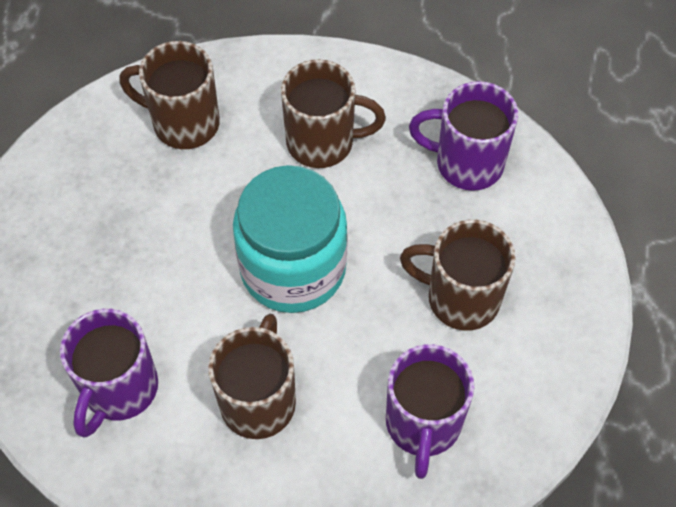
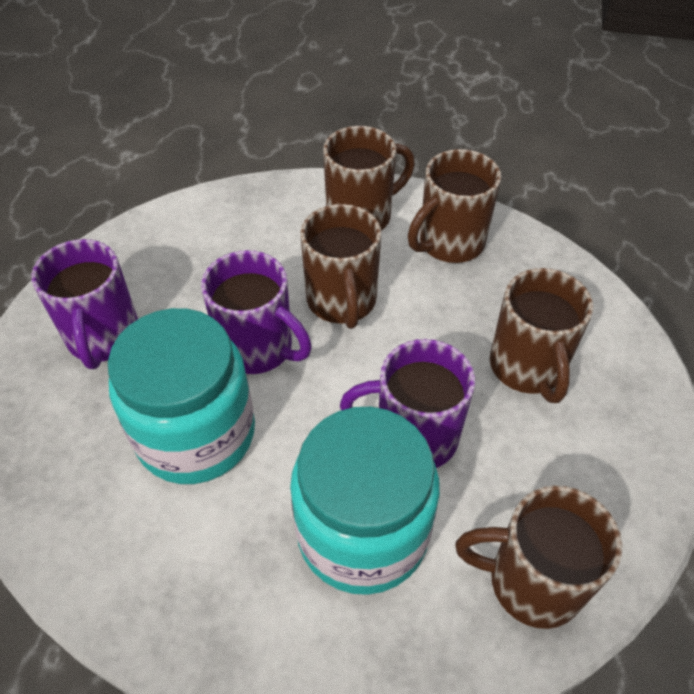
brown mug: 4 -> 5
turquoise jar: 1 -> 2

